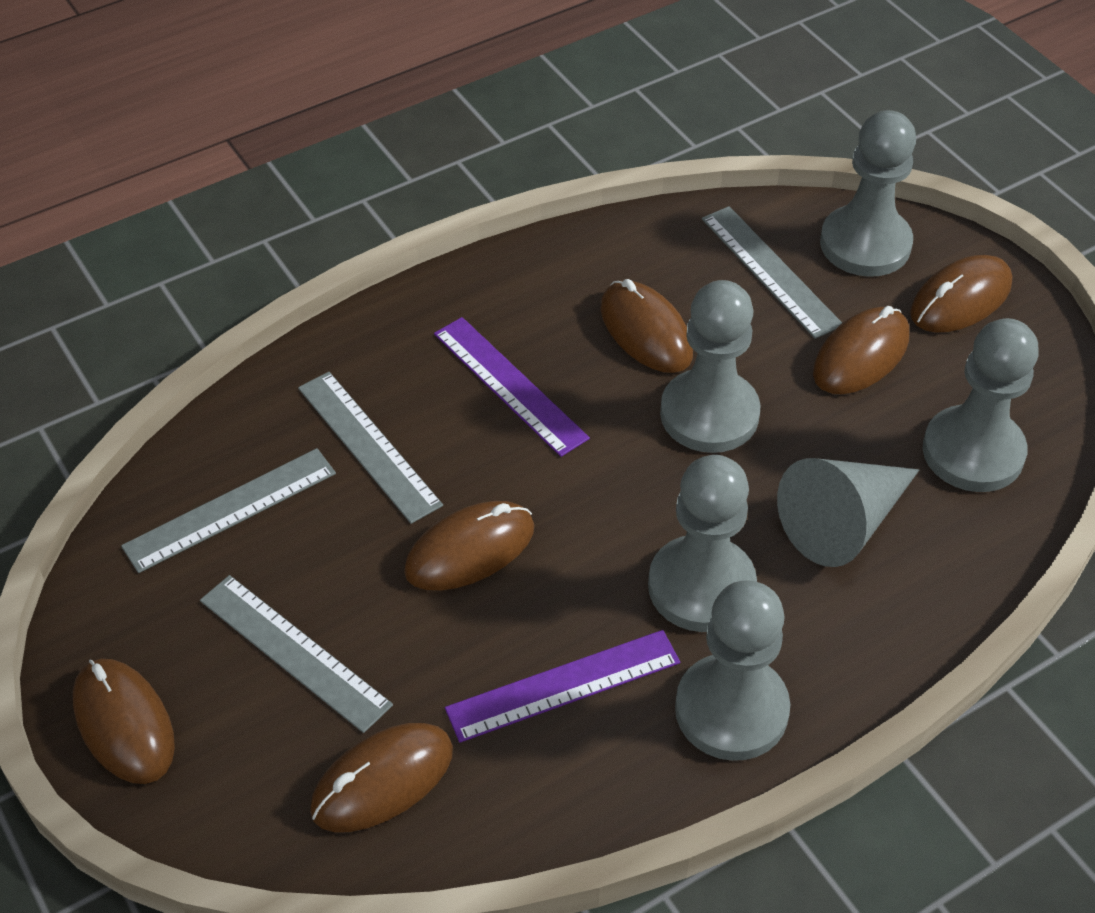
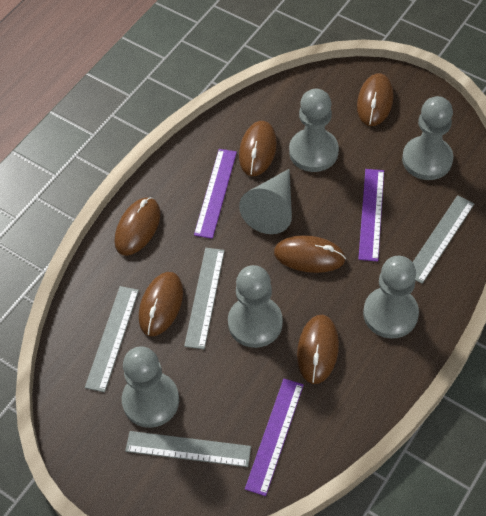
purple ruler: 2 -> 3

